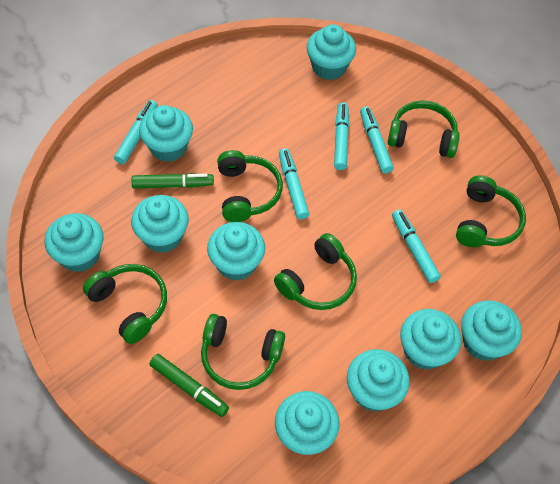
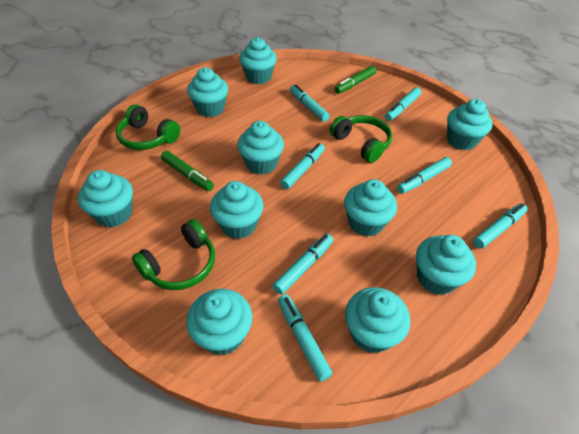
green headphones: 6 -> 3
turquoise cupcake: 9 -> 10
turquoise marker: 5 -> 7

